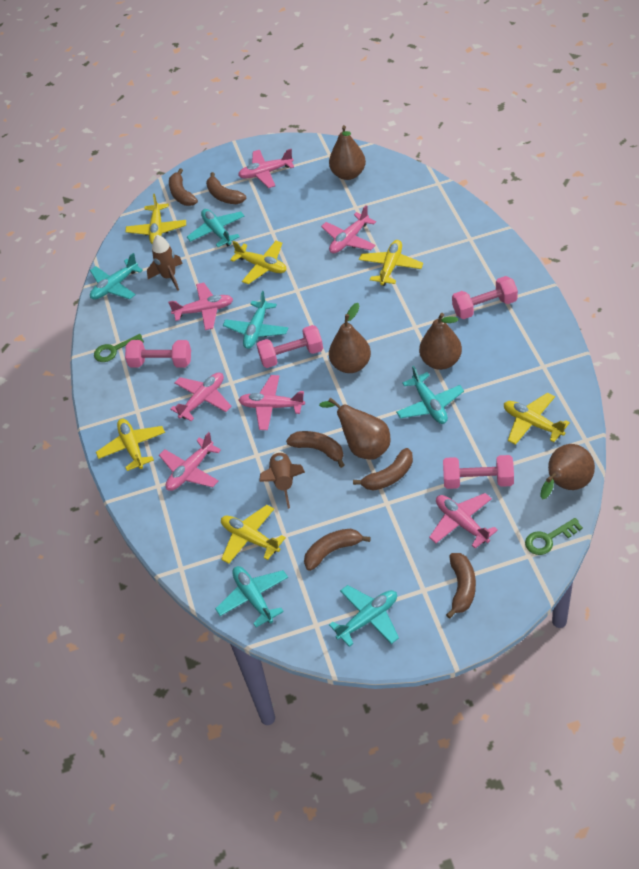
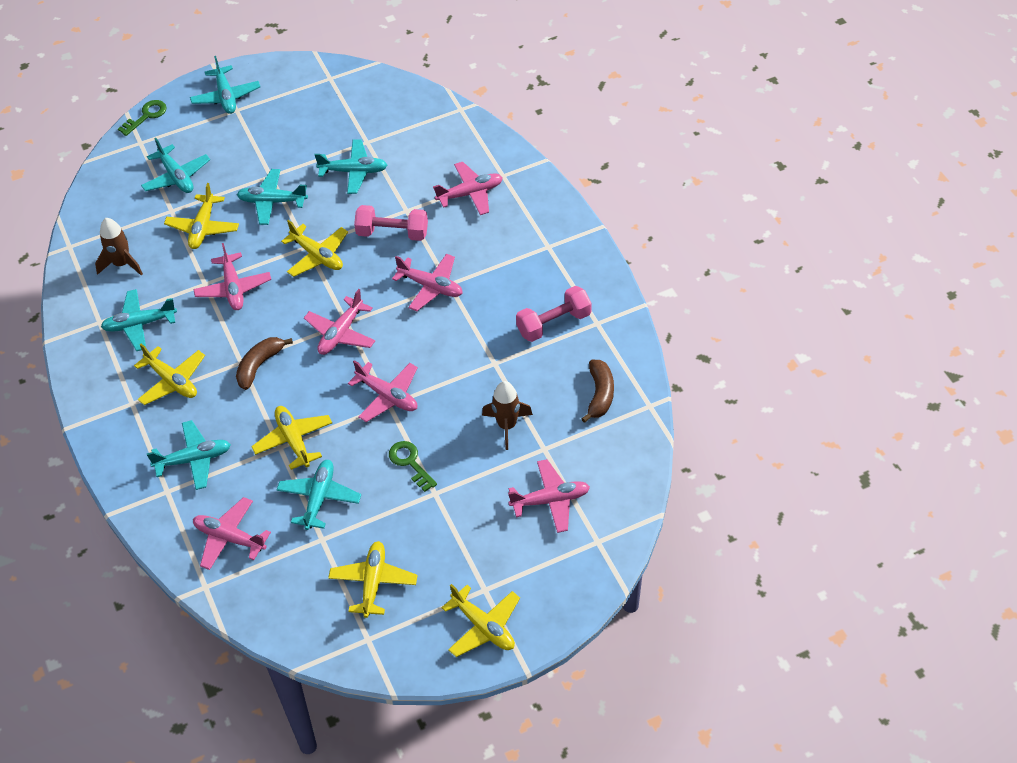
brown banana: 6 -> 2
brown pear: 5 -> 0
pink dumbbell: 4 -> 2
turquoise plane: 6 -> 7

